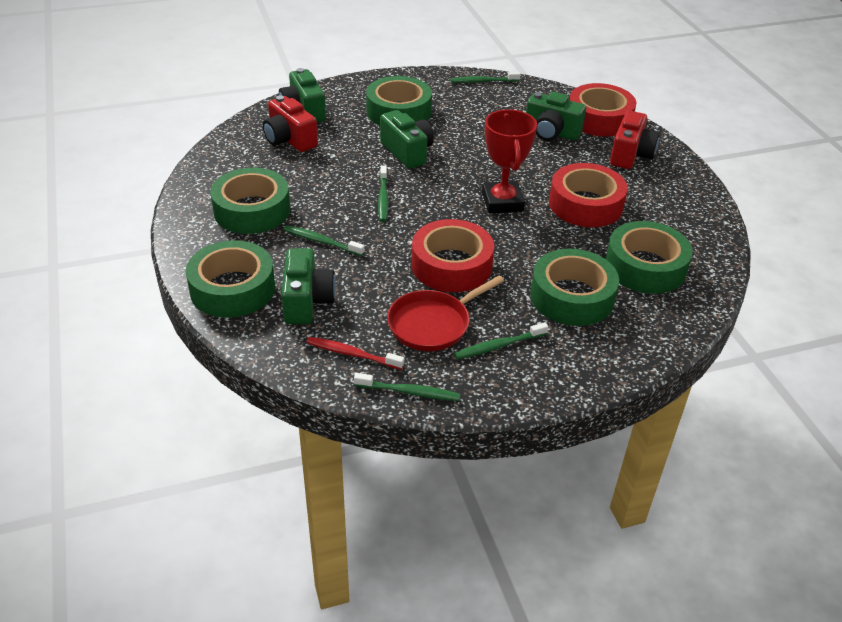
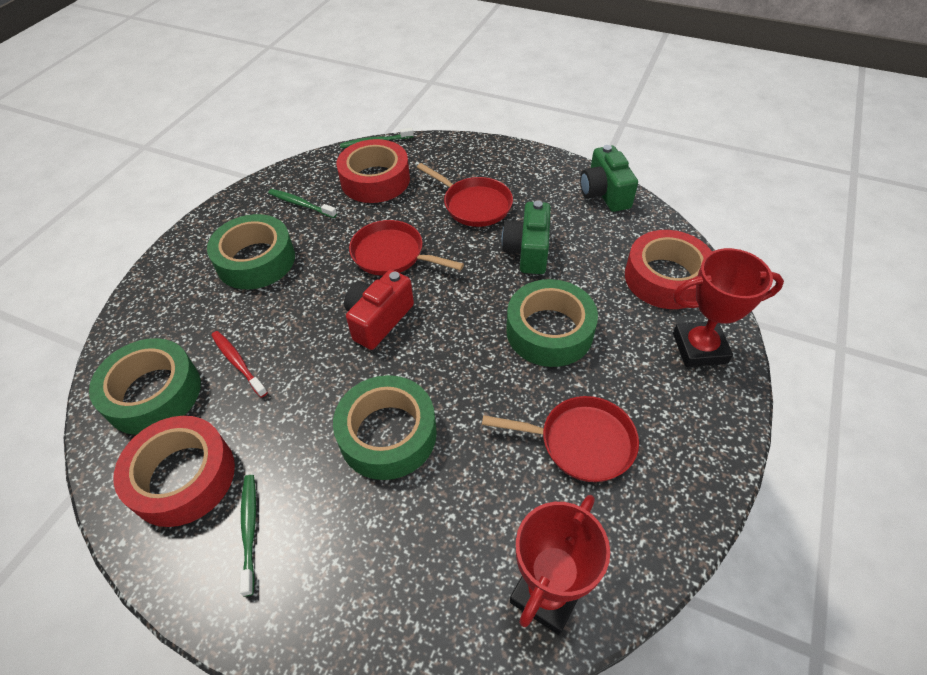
green camera: 4 -> 2
green tape: 5 -> 4
green toothbrush: 5 -> 3
red camera: 2 -> 1
red pan: 1 -> 3
red trophy: 1 -> 2

